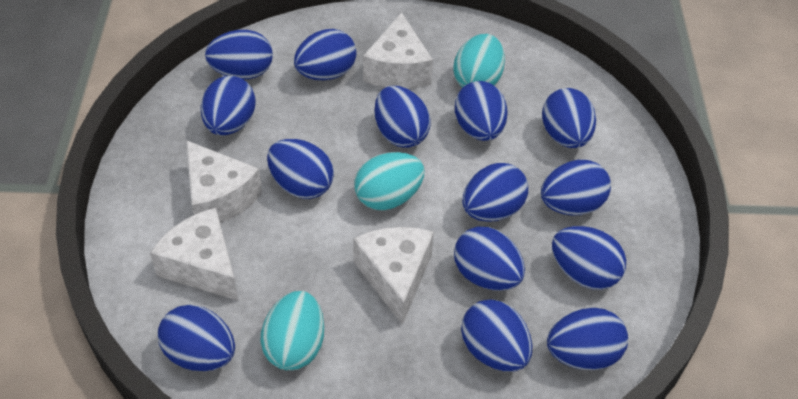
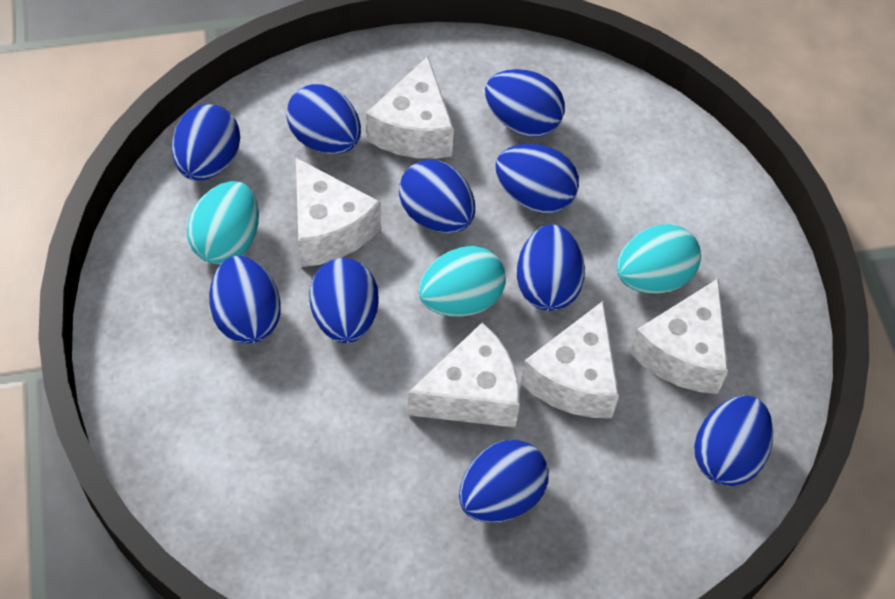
blue egg: 14 -> 10
white cheese: 4 -> 5

